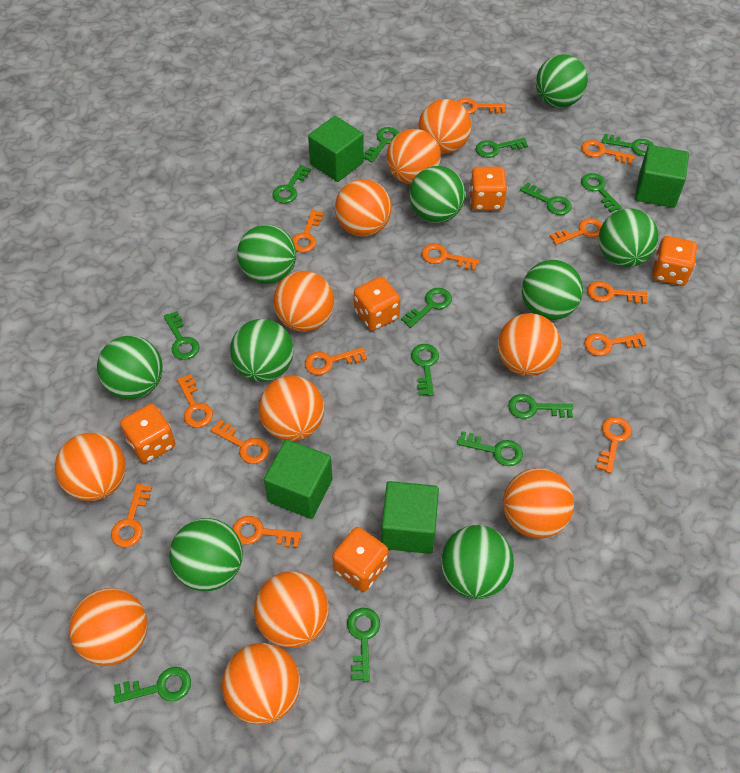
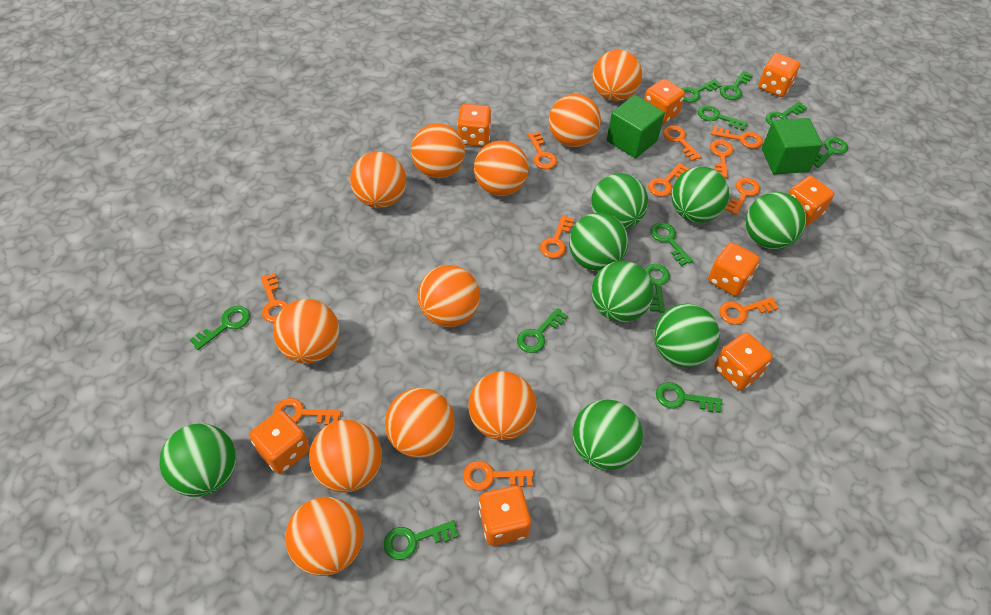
green ball: 9 -> 8
green cube: 4 -> 2
green key: 13 -> 11
orange dice: 5 -> 8
orange key: 13 -> 11

